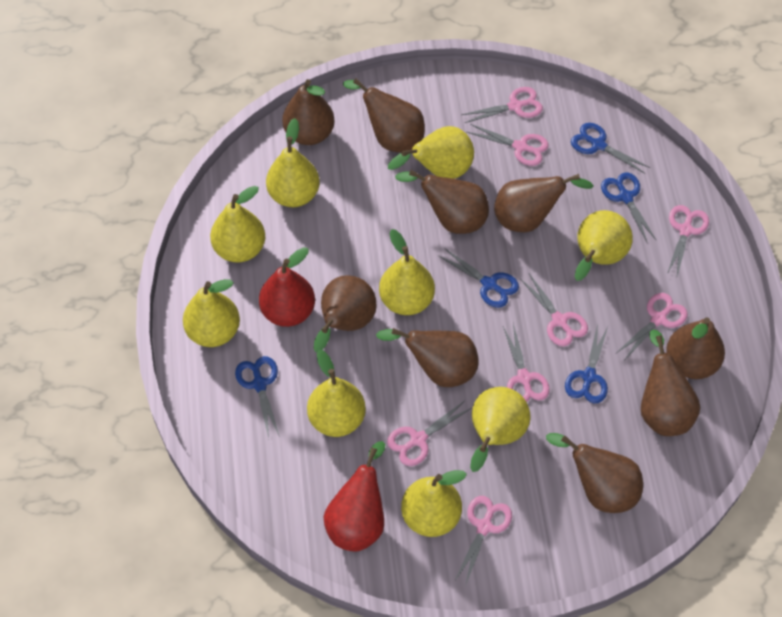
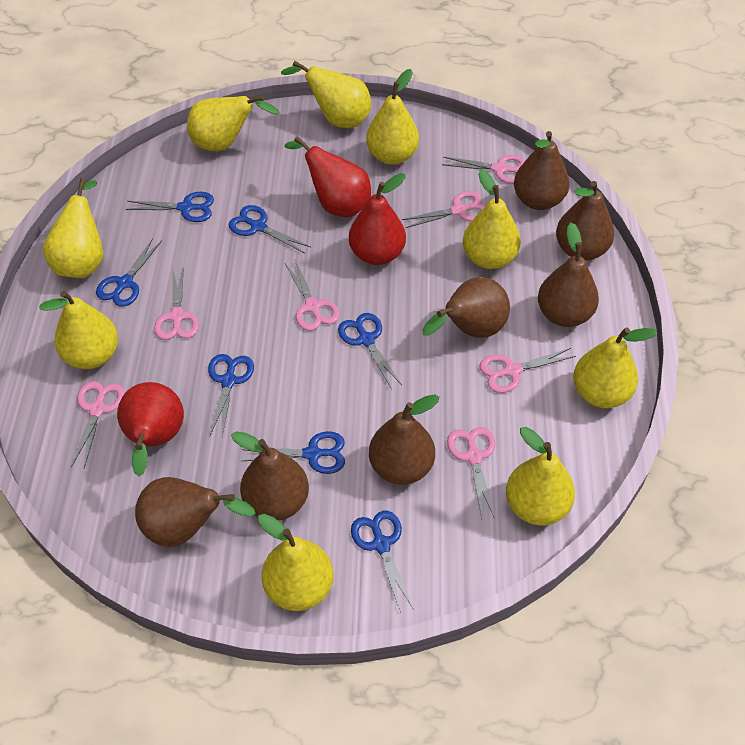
blue scissors: 5 -> 7
brown pear: 9 -> 7
pink scissors: 8 -> 7
red pear: 2 -> 3

